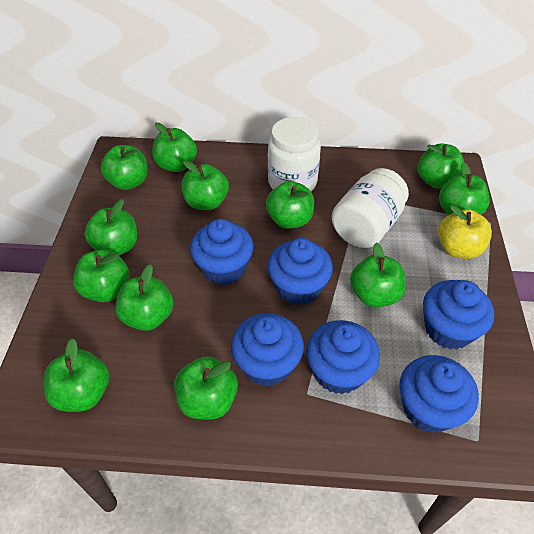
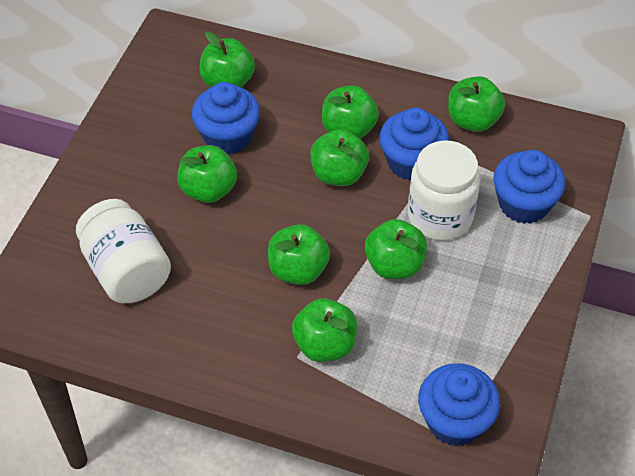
blue cupcake: 6 -> 4
green apple: 12 -> 8
yellow apple: 1 -> 0

